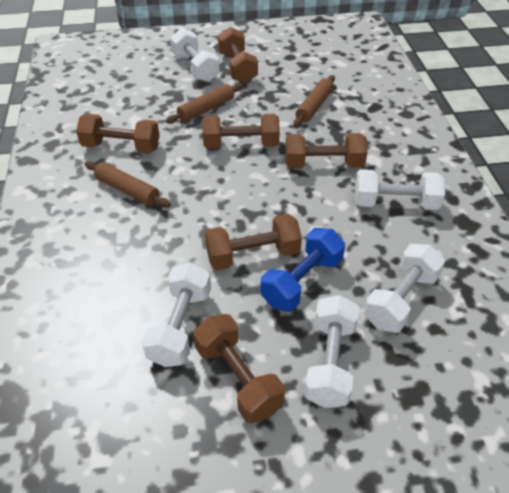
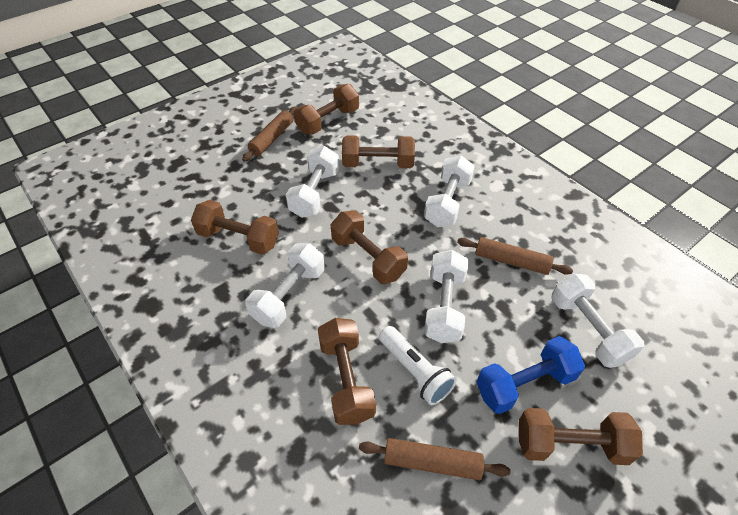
white flashlight: 0 -> 1

